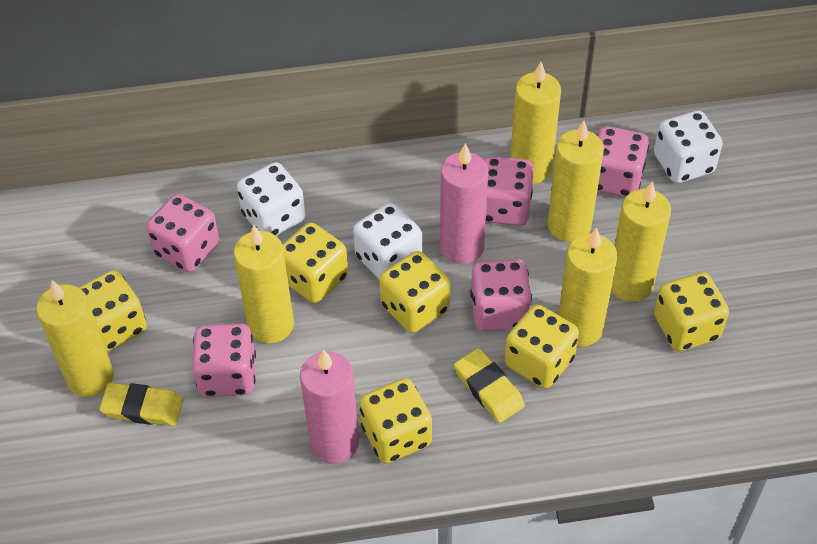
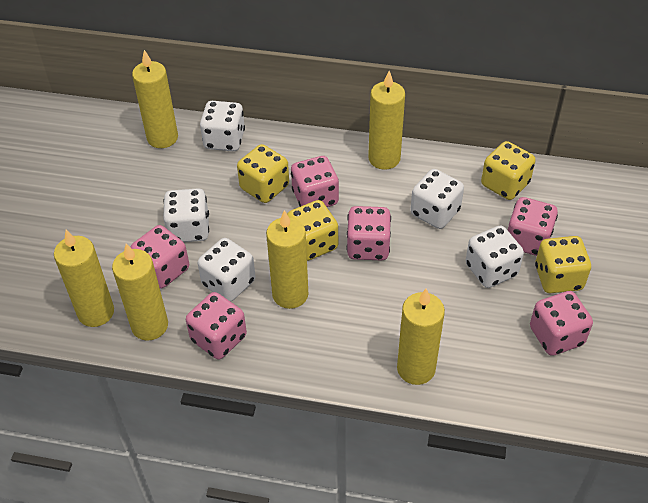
pink candle: 2 -> 0
pink dice: 5 -> 6
white dice: 3 -> 5
yellow dice: 6 -> 4
yellow eraser: 2 -> 0

